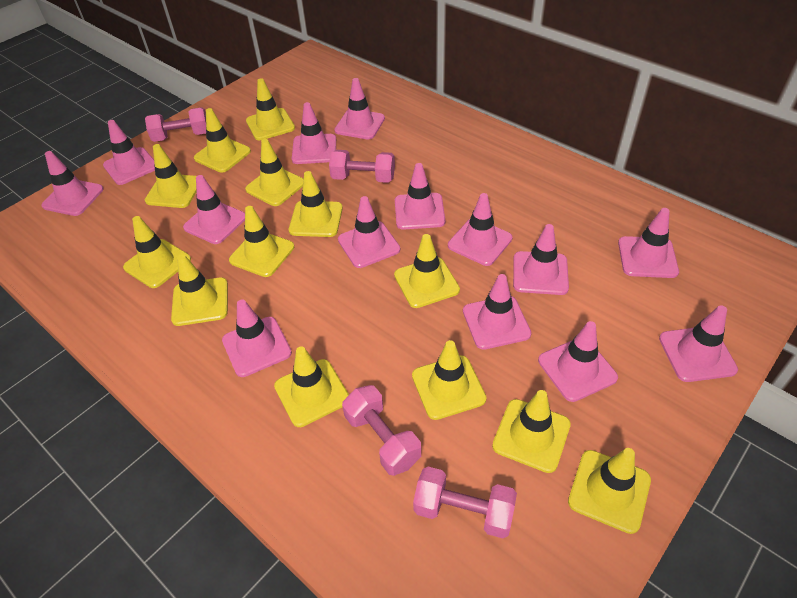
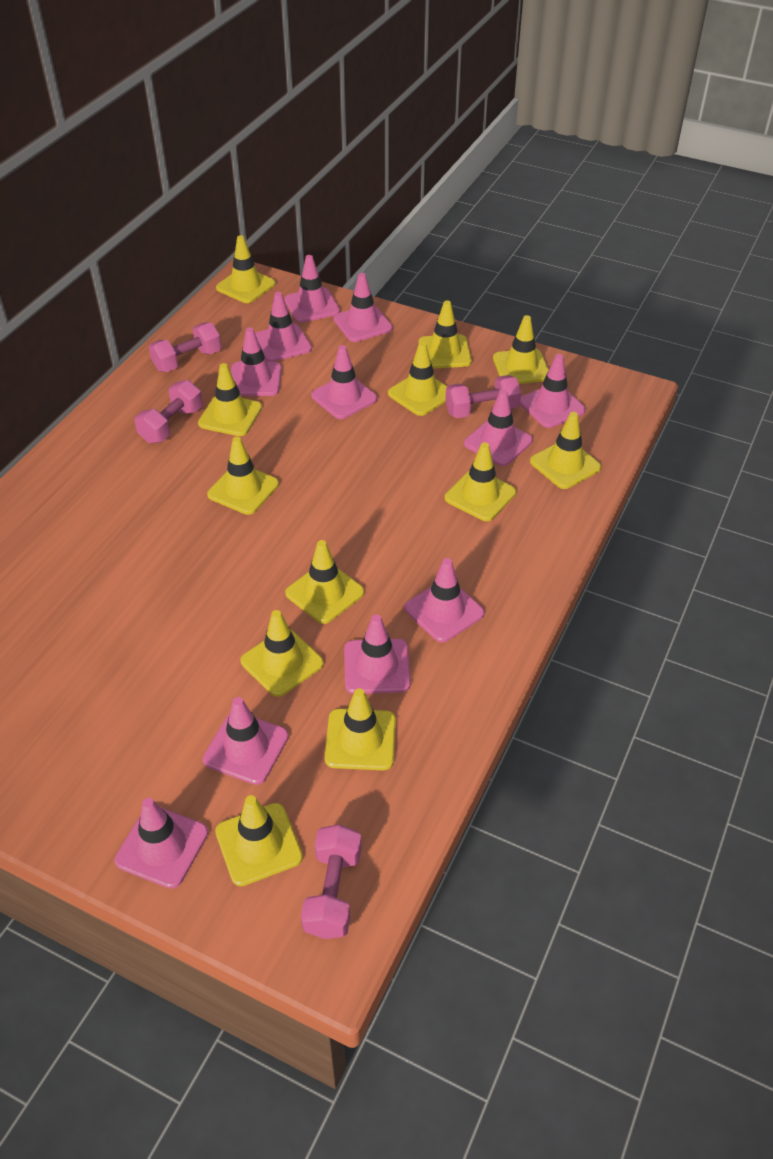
pink traffic cone: 14 -> 11
yellow traffic cone: 13 -> 12

